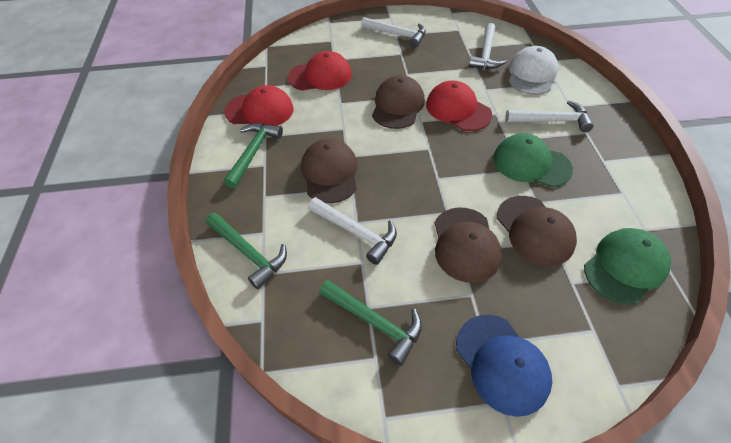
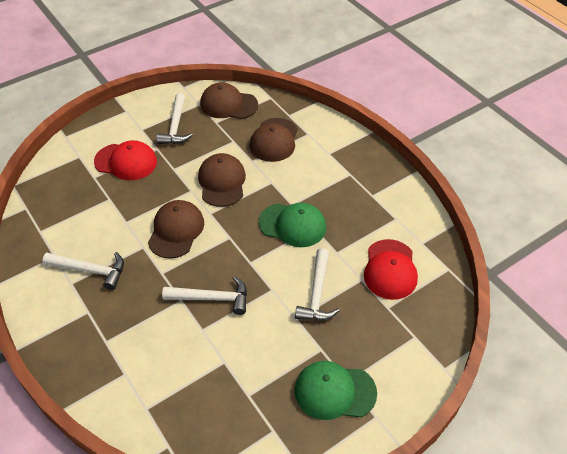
blue cap: 1 -> 0
green hammer: 3 -> 0
red cap: 3 -> 2
white cap: 1 -> 0

